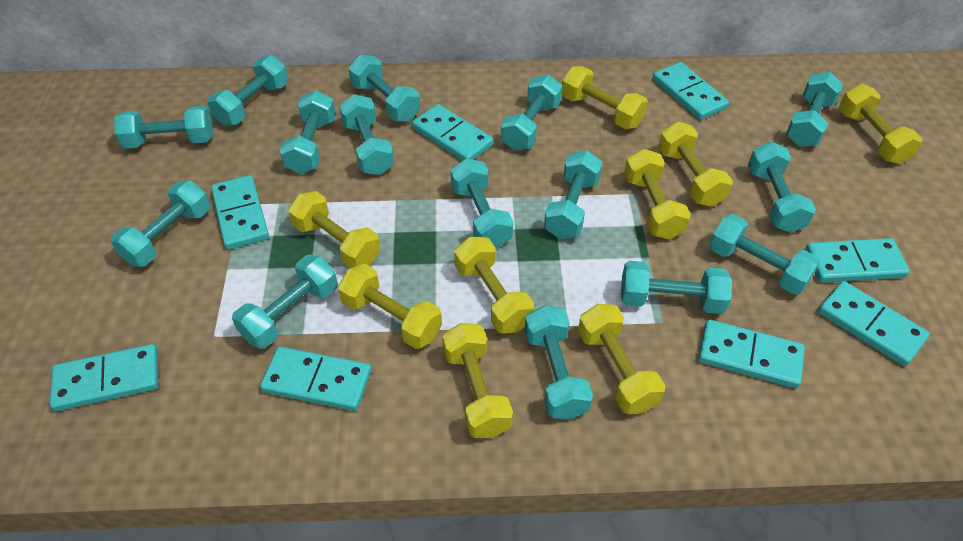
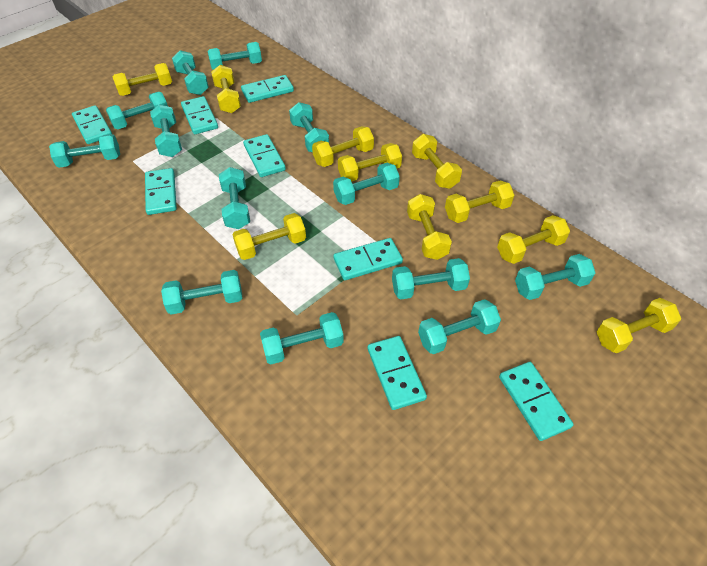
turquoise dumbbell: 15 -> 13
yellow dumbbell: 9 -> 10

